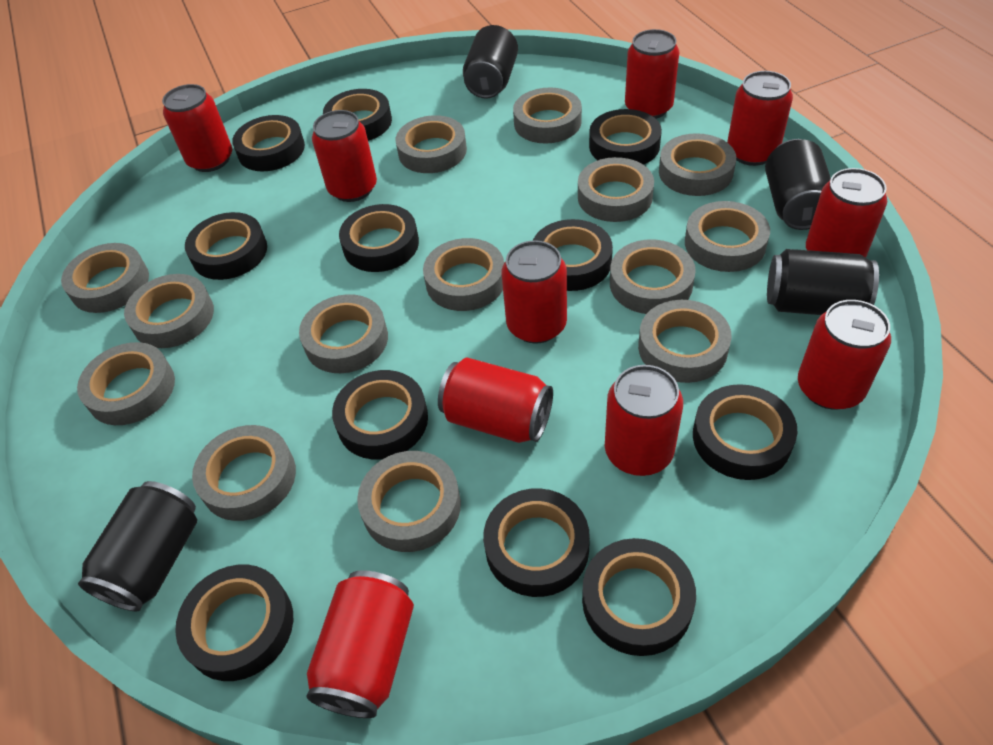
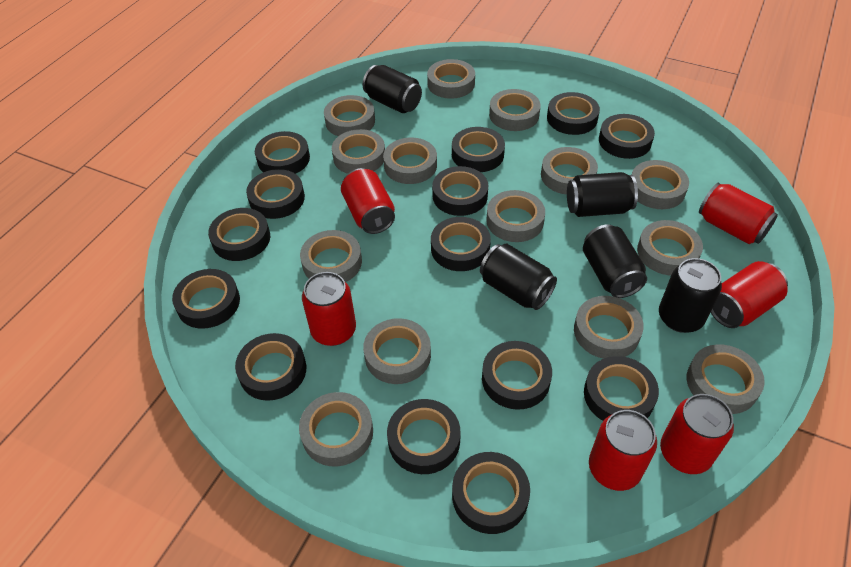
black can: 4 -> 5
black tape: 11 -> 14
red can: 10 -> 6

